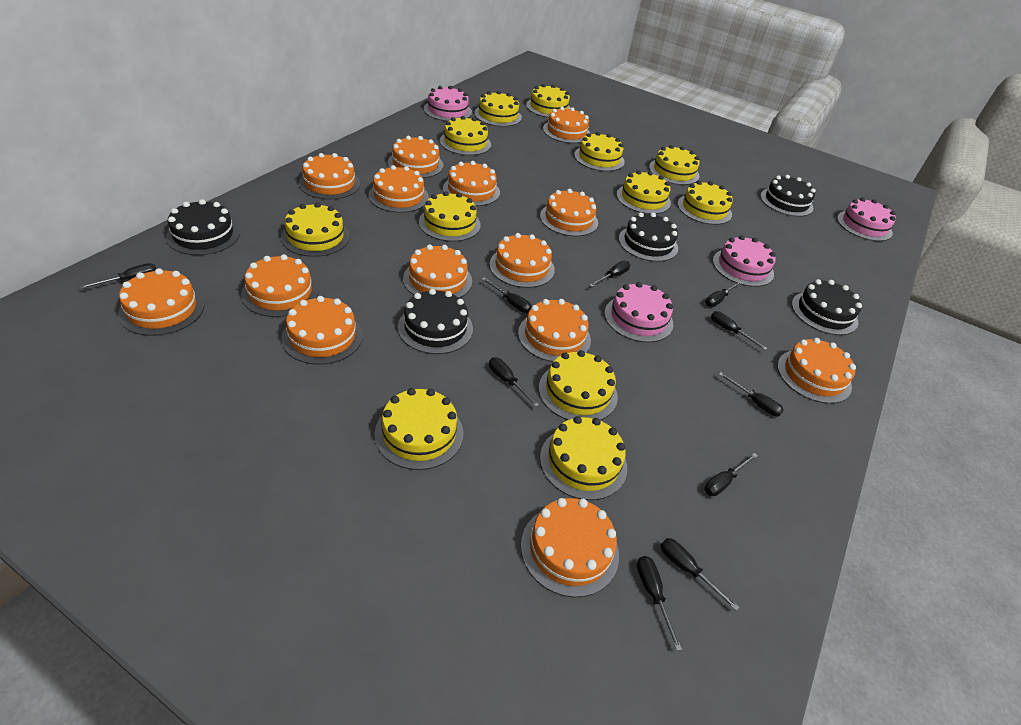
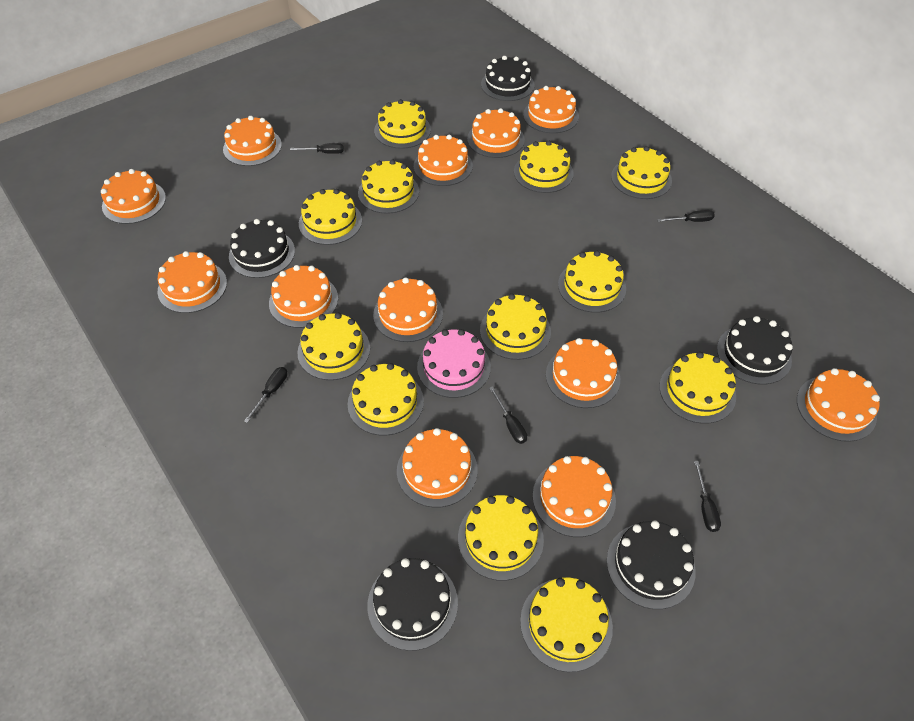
black screwdriver: 10 -> 5
orange cake: 14 -> 12
pink cake: 4 -> 1

